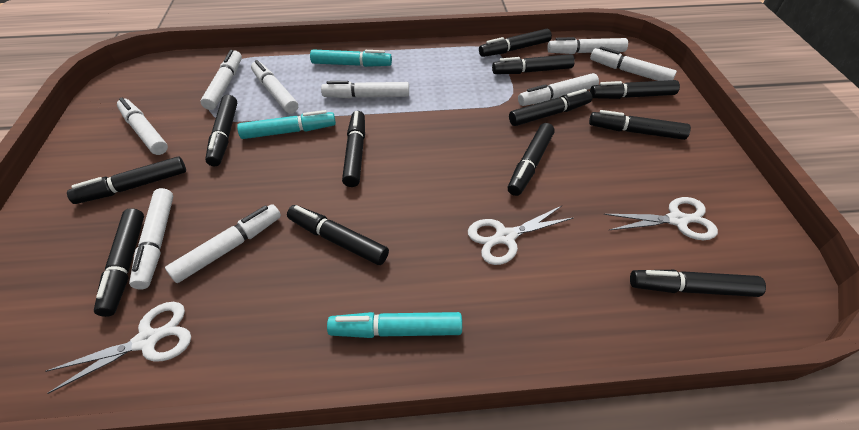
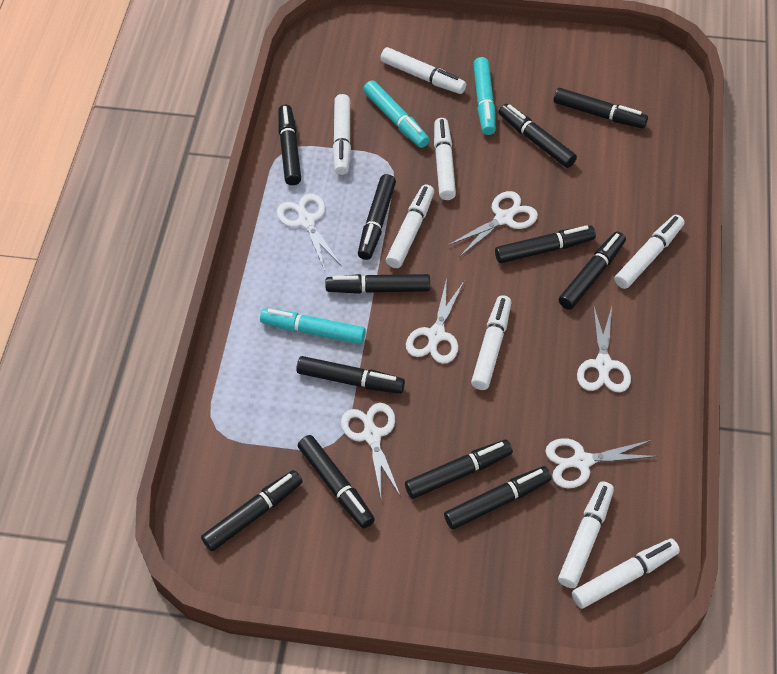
white marker: 9 -> 8
white scissors: 3 -> 6

